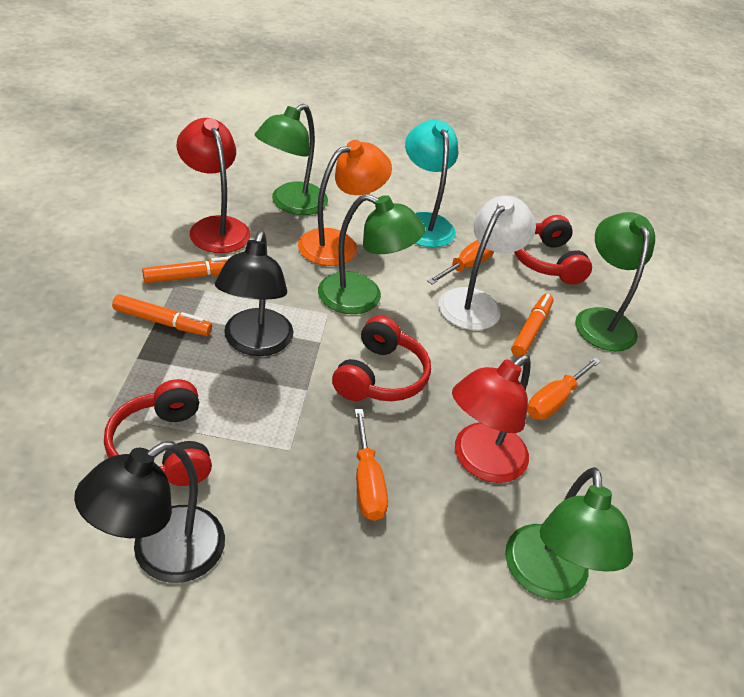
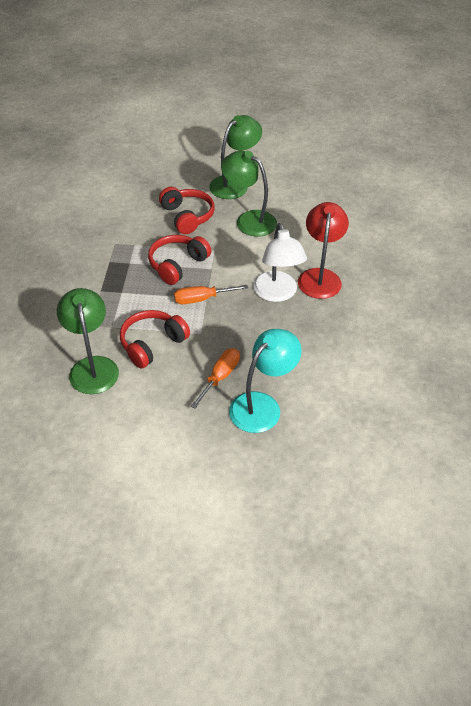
black lamp: 2 -> 0
green lamp: 4 -> 3
orange lamp: 1 -> 0
orange marker: 3 -> 0
orange screwdriver: 3 -> 2
red lamp: 2 -> 1

